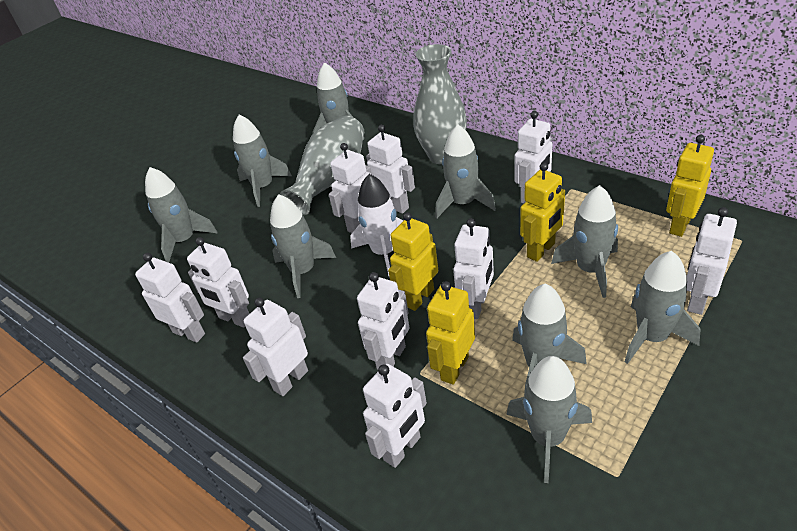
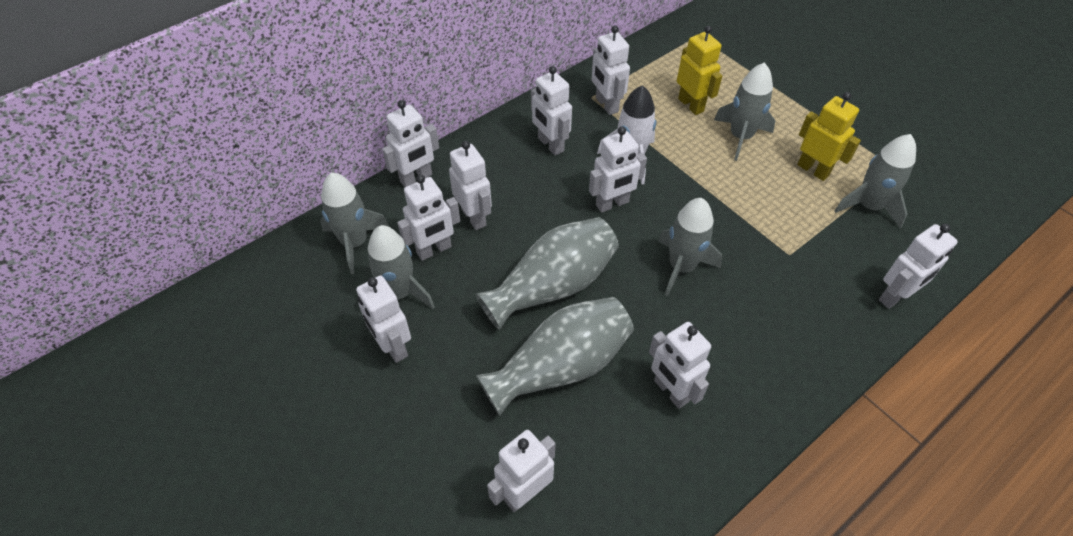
grey rocket: 9 -> 5
yellow robot: 4 -> 2

